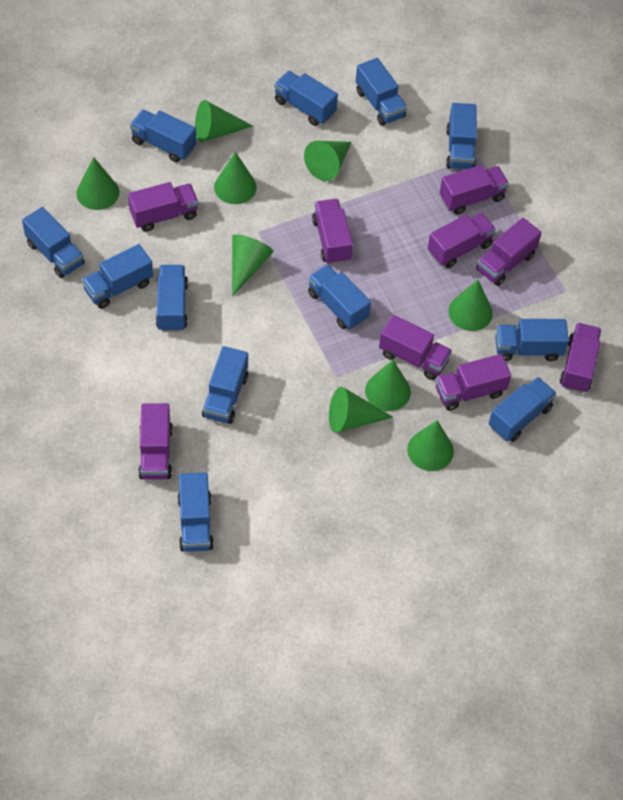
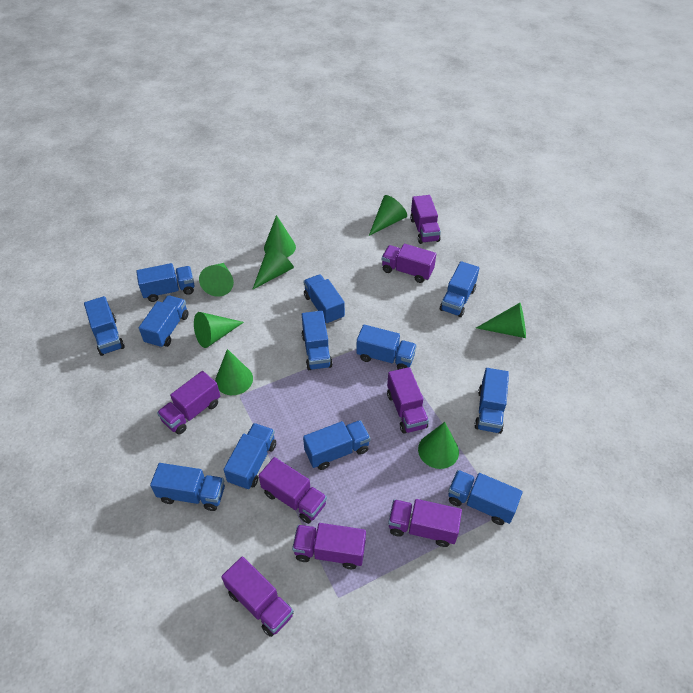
green cone: 9 -> 8
purple truck: 9 -> 8

